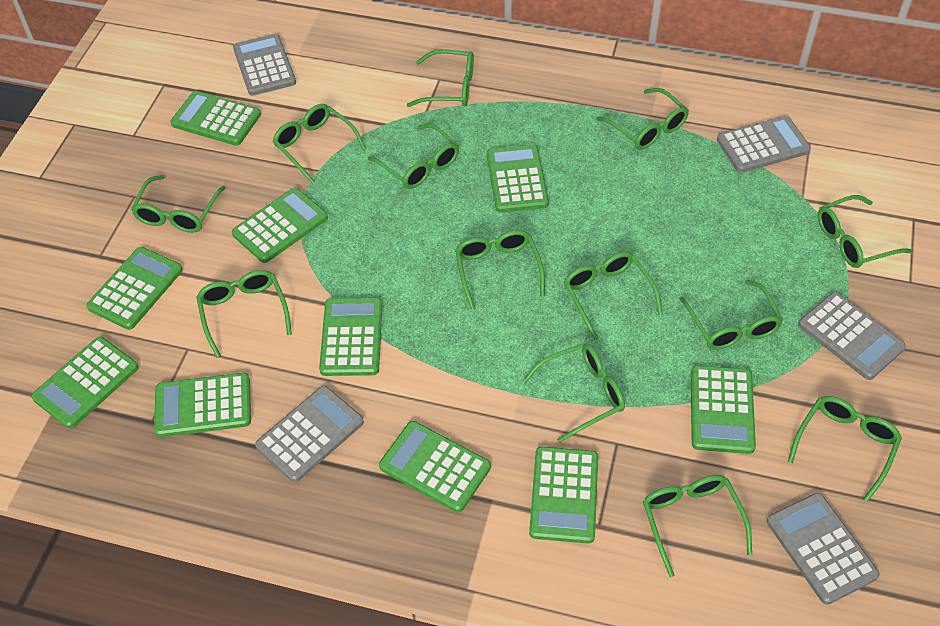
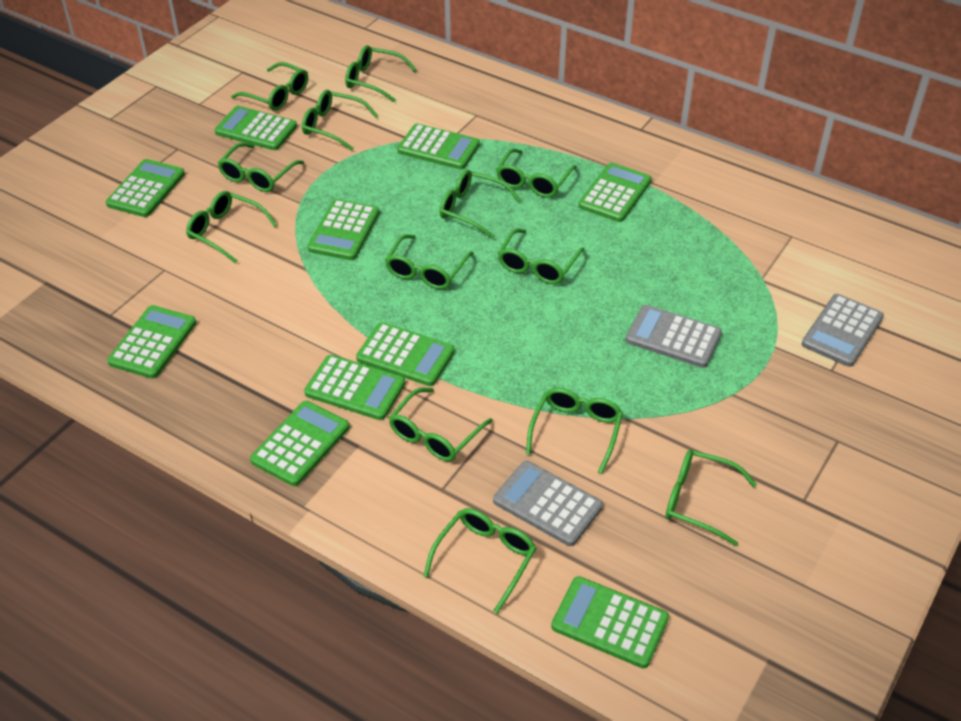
grey calculator: 5 -> 3

